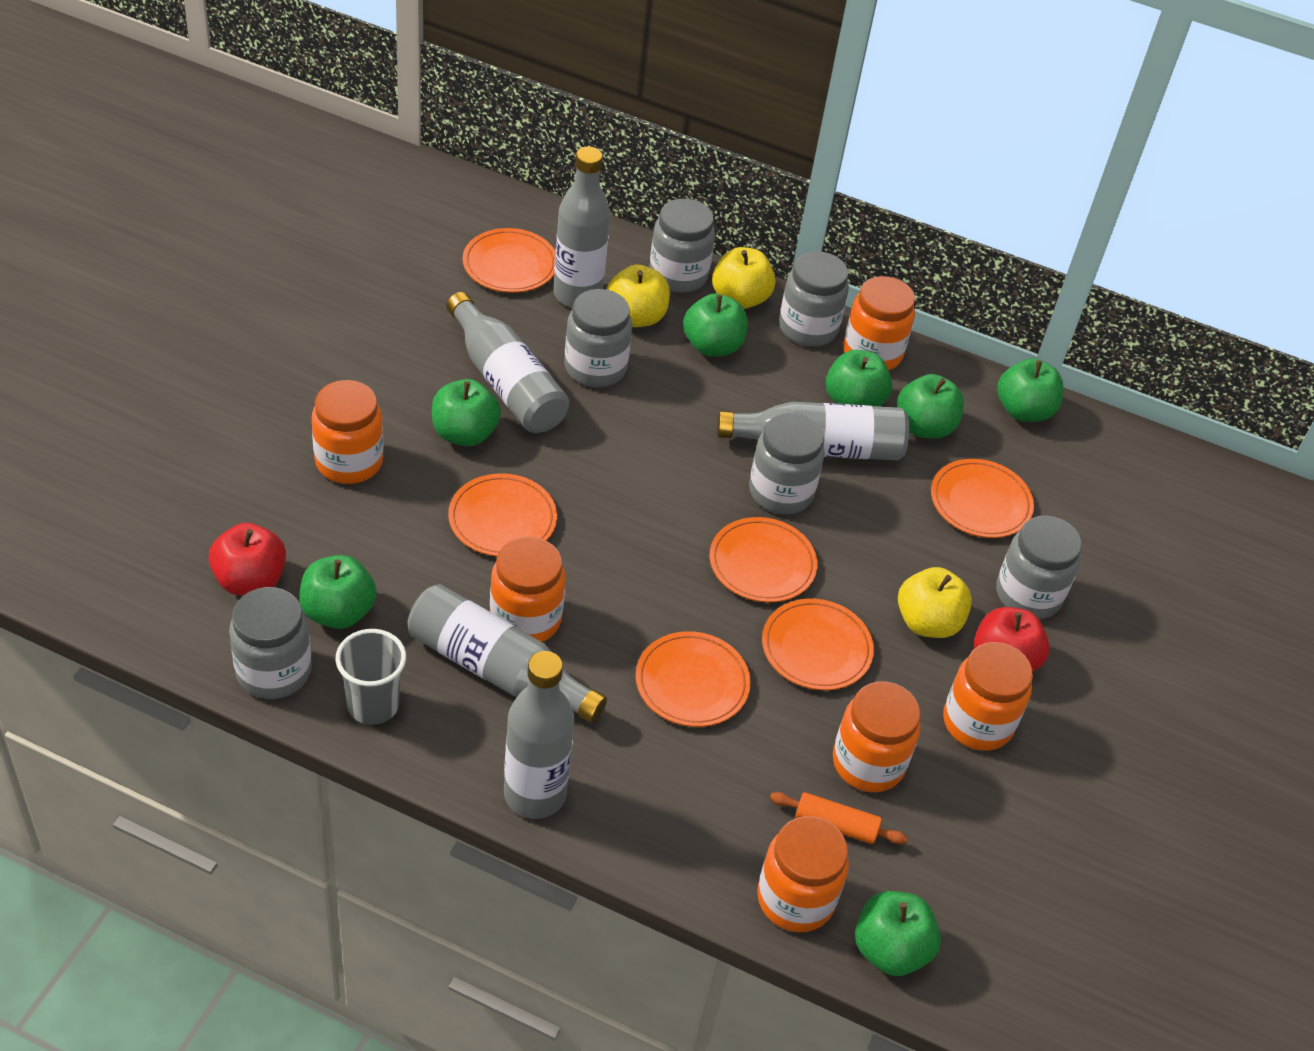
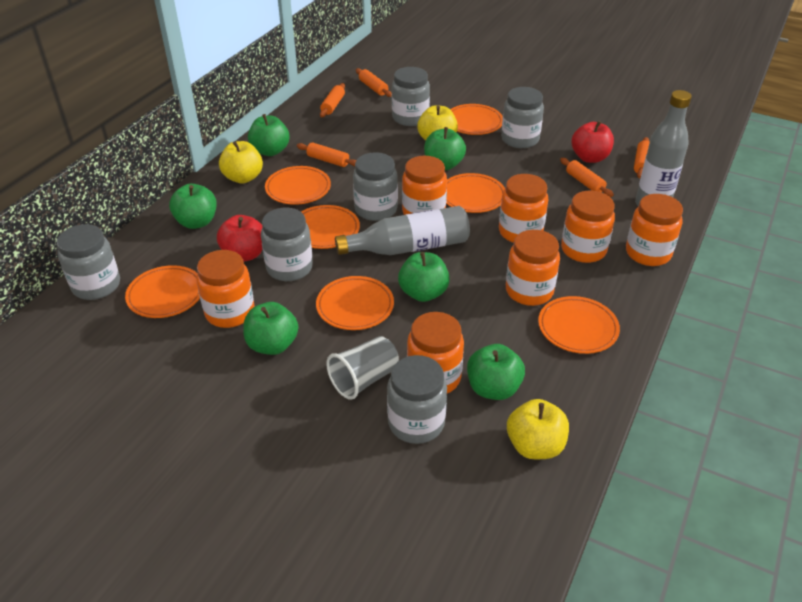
green apple: 7 -> 6
grey bottle: 5 -> 2
orange jar: 6 -> 7
orange plate: 6 -> 7
orange rolling pin: 1 -> 5

